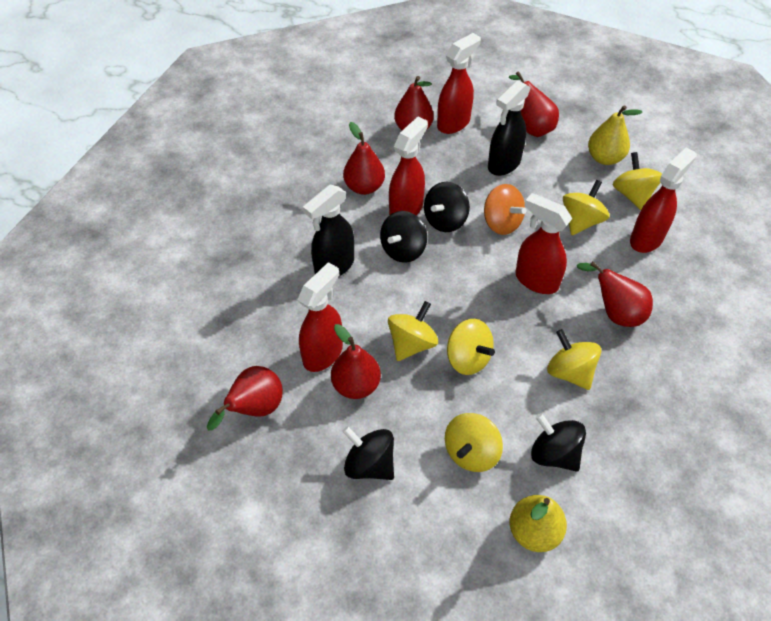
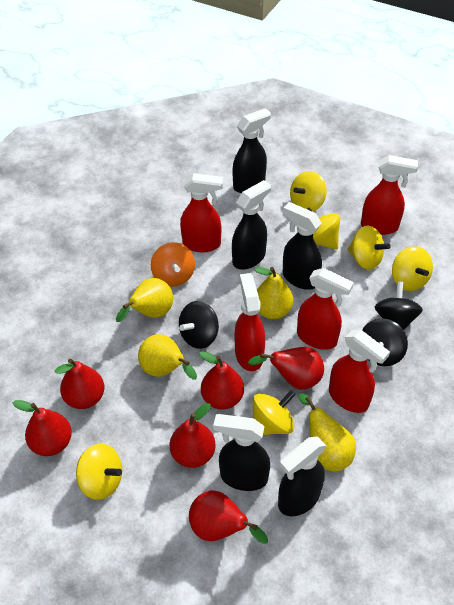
black spinning top: 4 -> 3
black spray bottle: 2 -> 5
yellow pear: 2 -> 4

